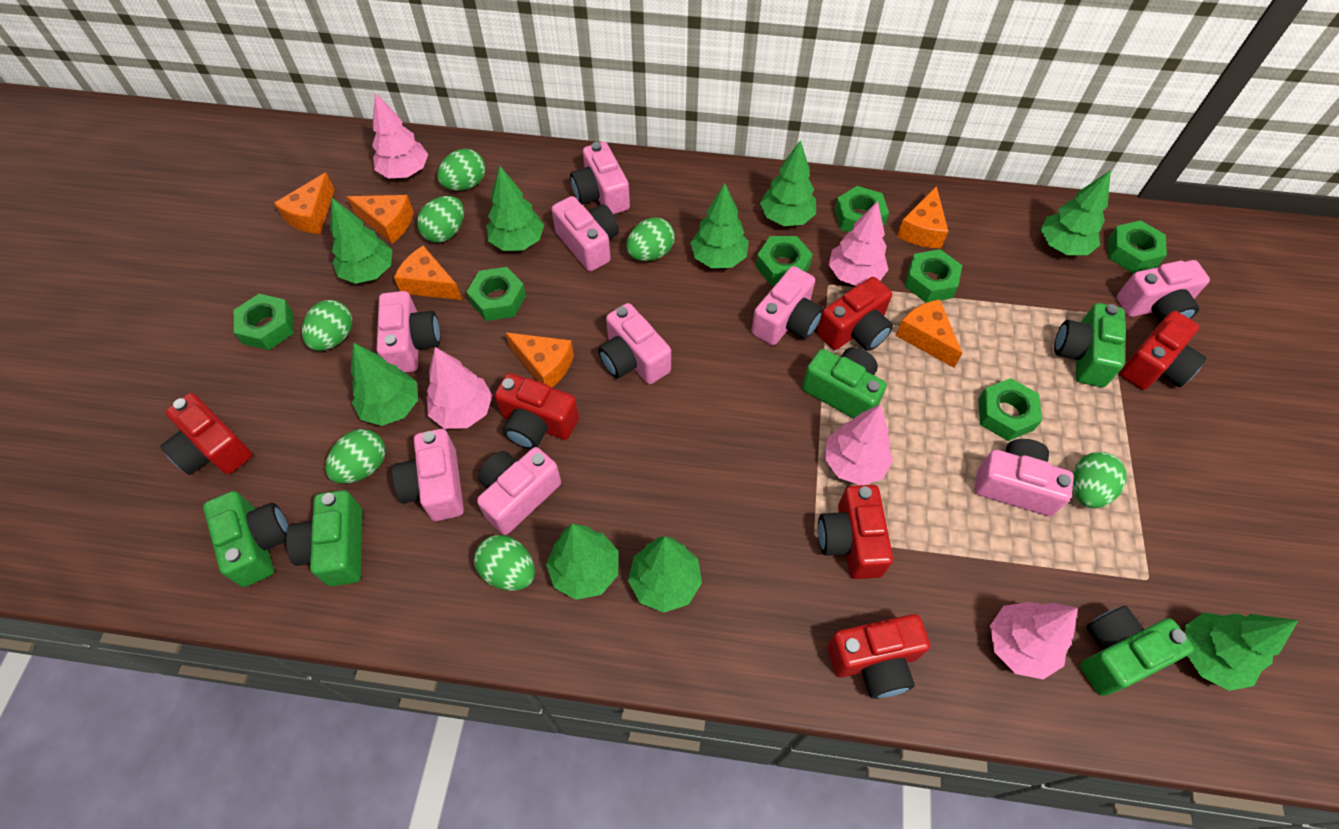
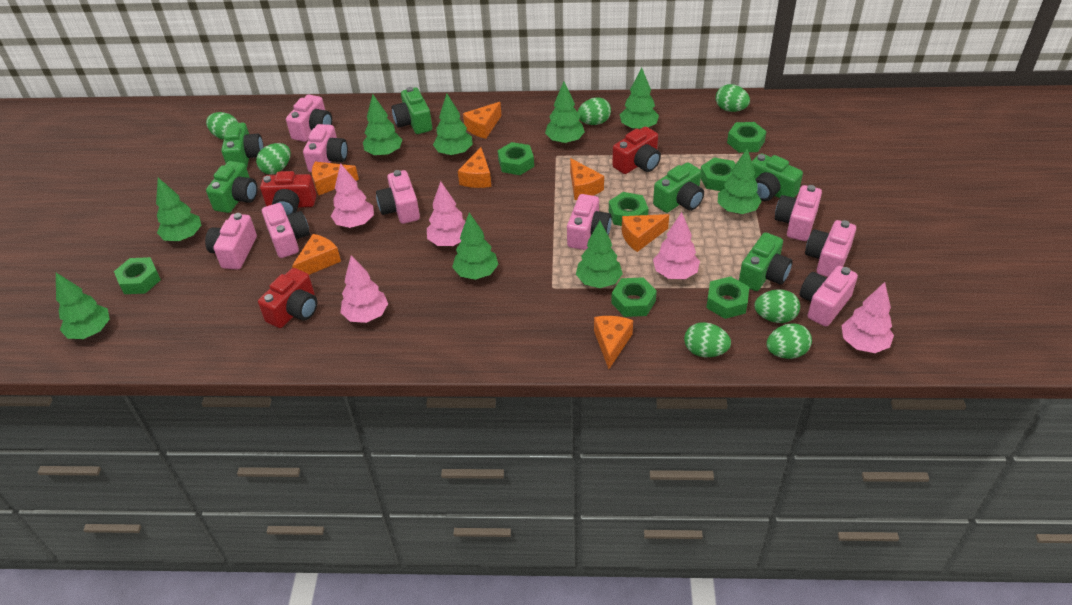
green camera: 5 -> 6
orange cheese: 6 -> 7
red camera: 6 -> 3

